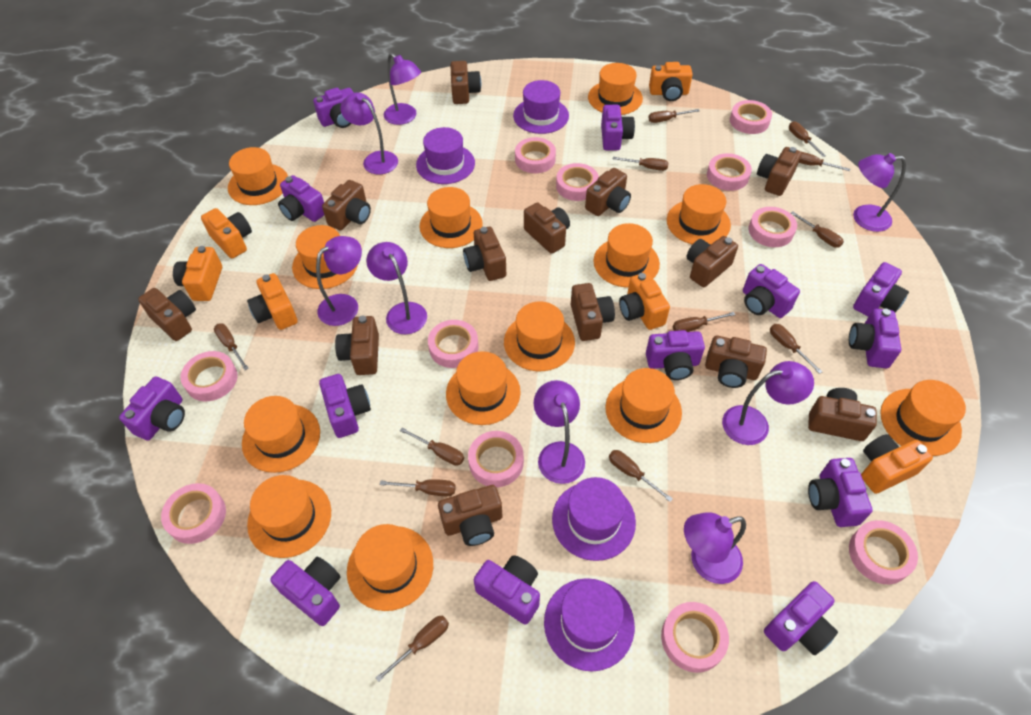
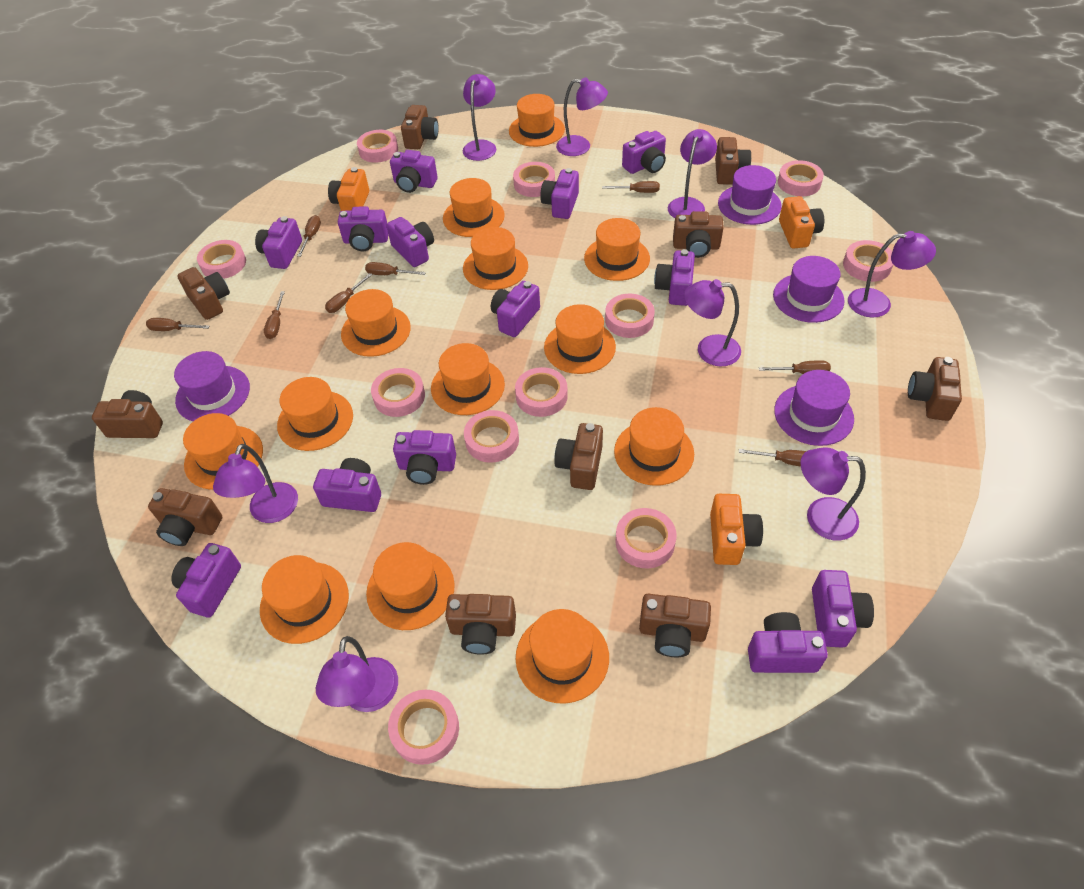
brown camera: 13 -> 10
brown screwdriver: 12 -> 8
orange camera: 6 -> 3

